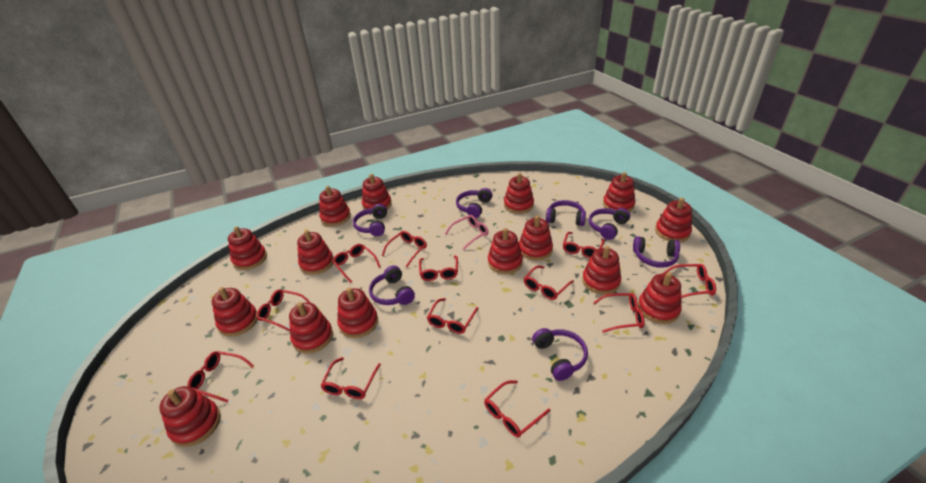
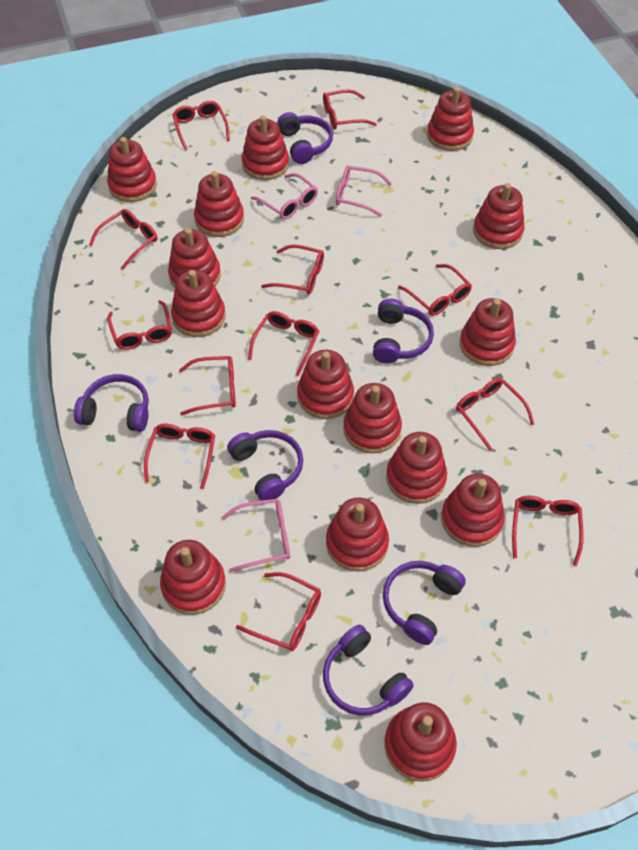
pink glasses: 1 -> 3
purple headphones: 7 -> 6

